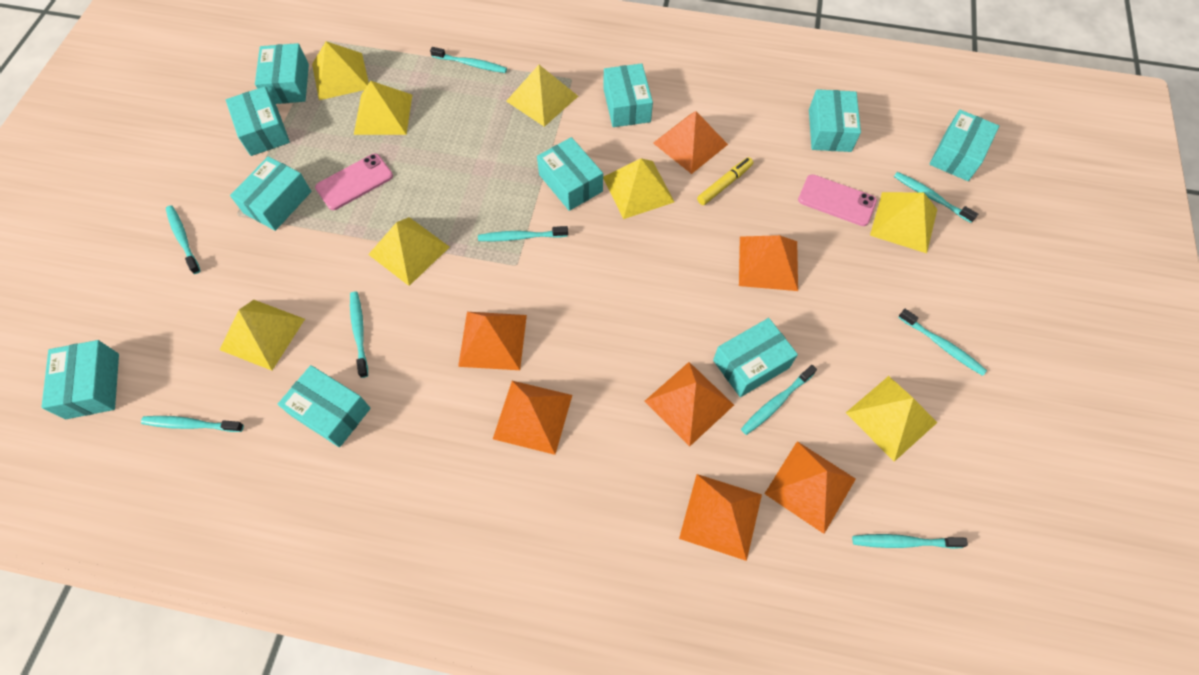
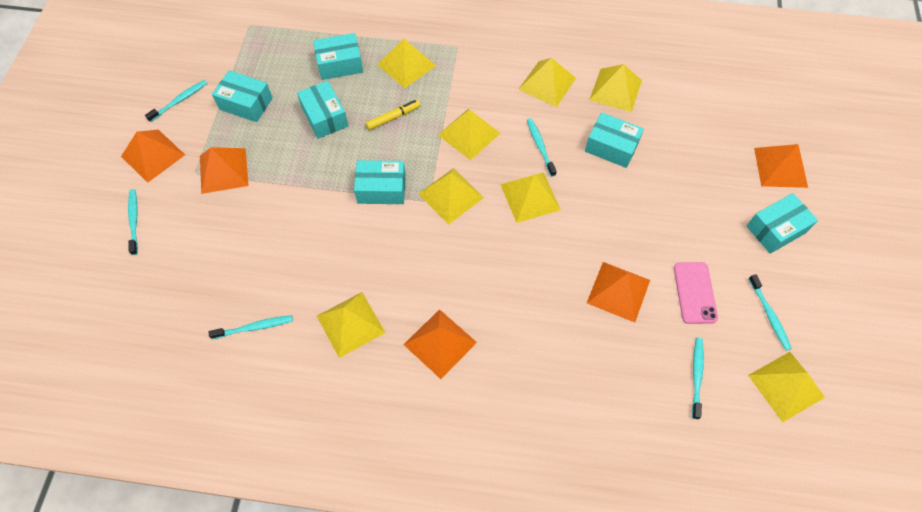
orange pyramid: 7 -> 5
pink phone: 2 -> 1
turquoise box: 10 -> 6
turquoise toothbrush: 9 -> 6

